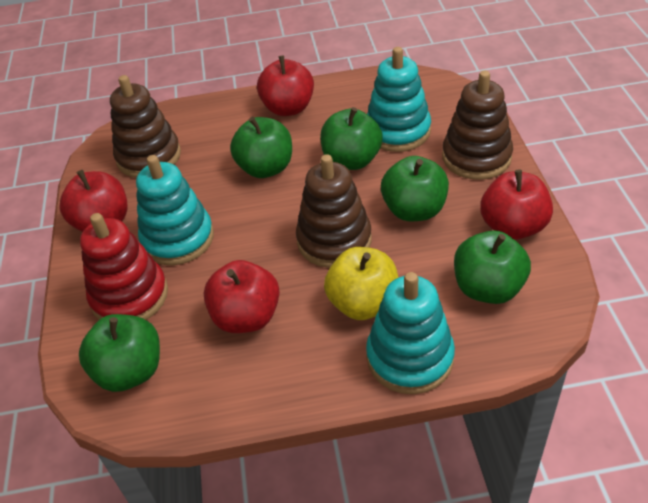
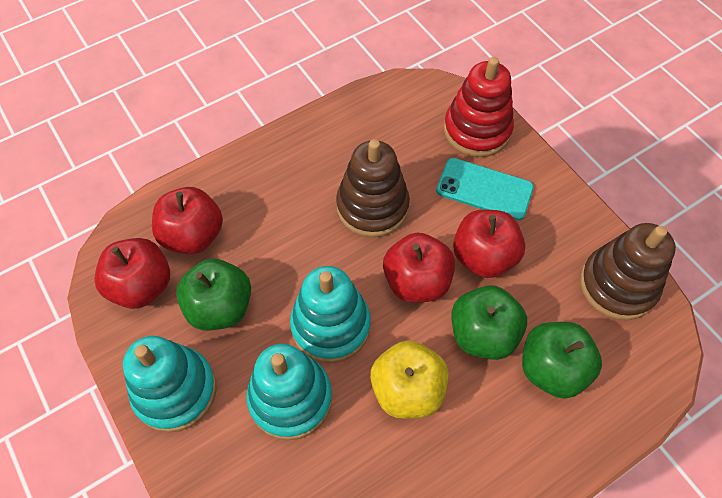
brown stacking toy: 3 -> 2
green apple: 5 -> 3
turquoise phone: 0 -> 1

